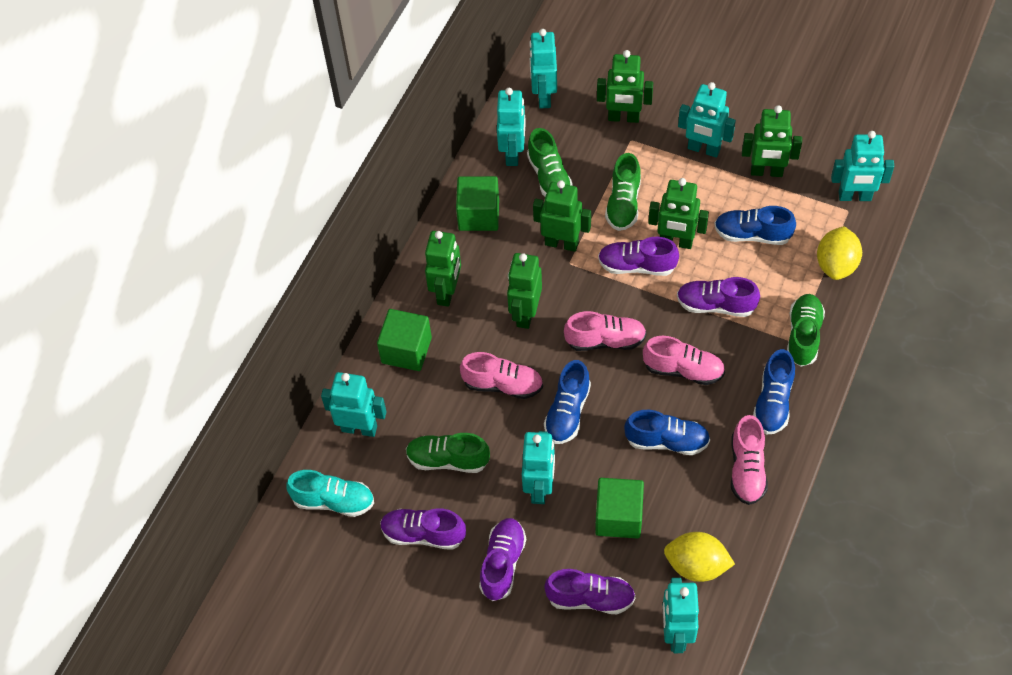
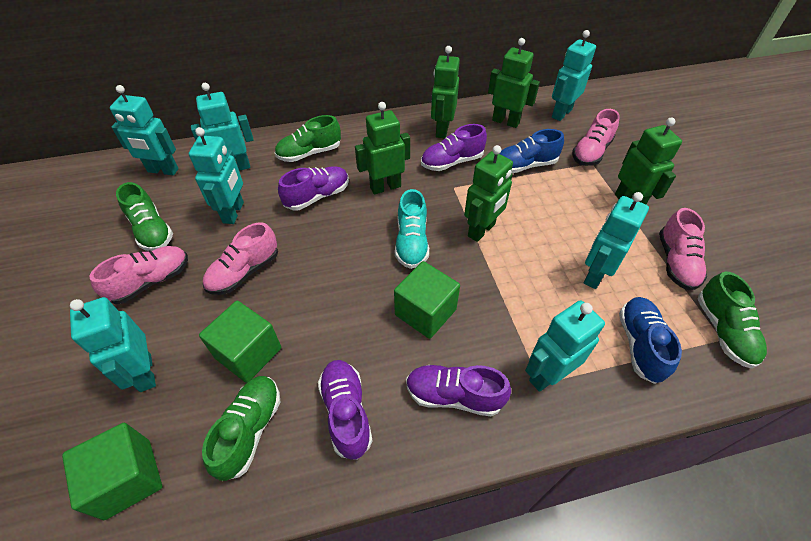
blue shoe: 4 -> 2
green robot: 6 -> 5
purple shoe: 5 -> 4
yellow lemon: 2 -> 0

